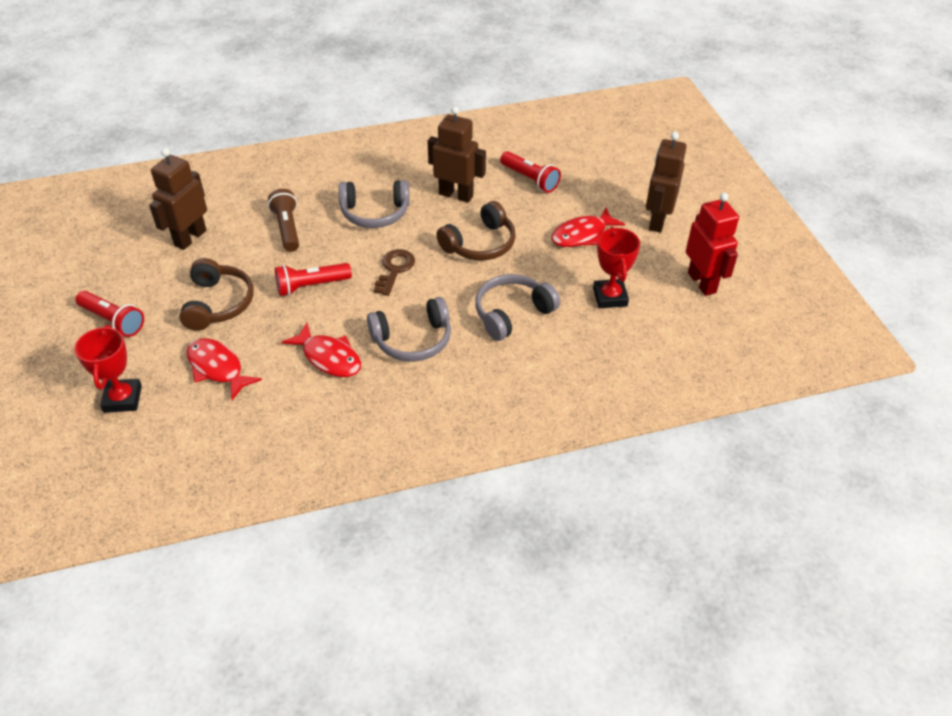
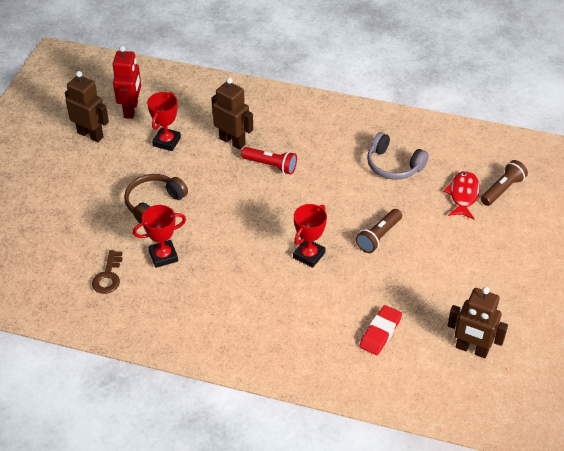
brown flashlight: 1 -> 2
brown headphones: 2 -> 1
grey headphones: 3 -> 1
red eraser: 0 -> 1
red fish: 3 -> 1
red flashlight: 3 -> 1
red trophy: 2 -> 3

